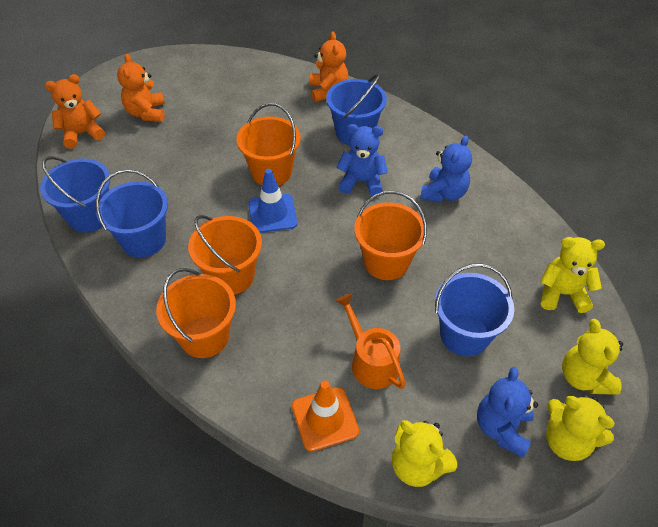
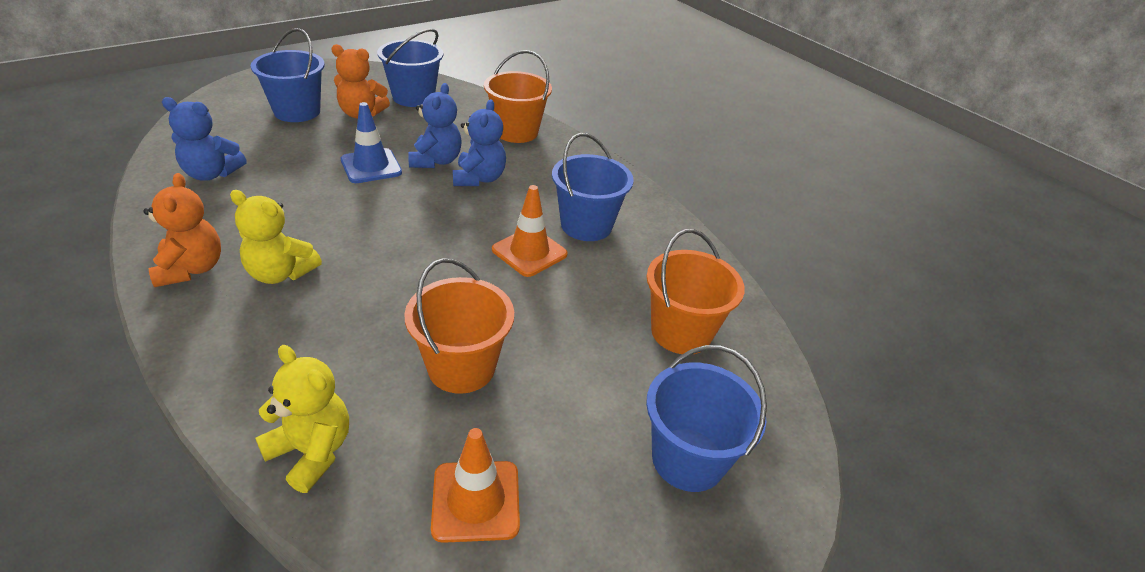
orange bucket: 4 -> 3
orange teddy bear: 3 -> 2
orange traffic cone: 1 -> 2
orange watering can: 1 -> 0
yellow teddy bear: 4 -> 2

